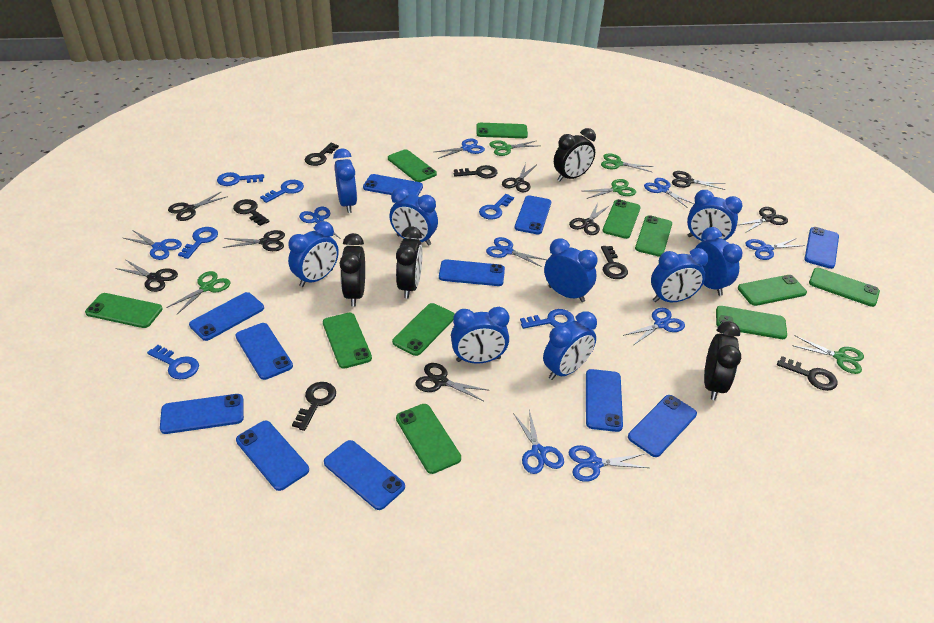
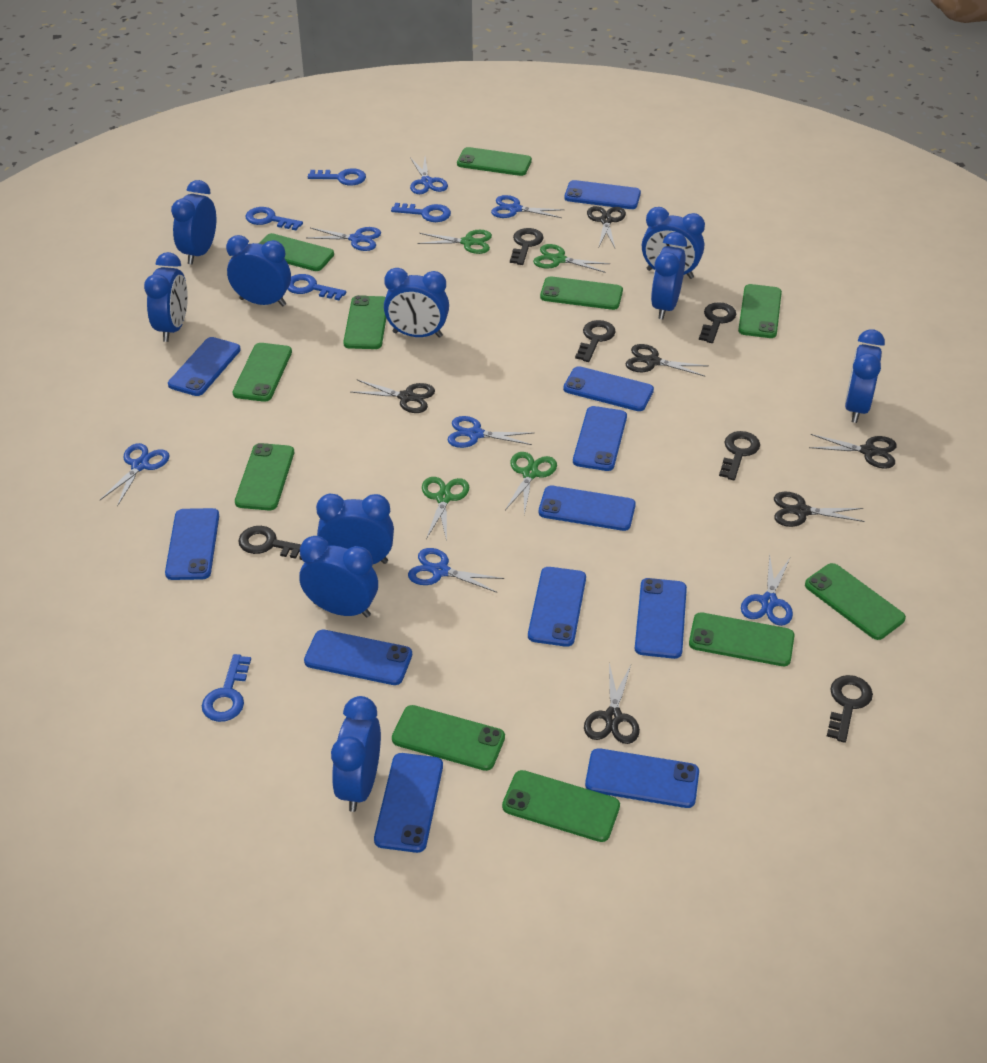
black clock: 4 -> 0
black scissors: 8 -> 6
blue clock: 9 -> 10
blue key: 6 -> 5
blue scissors: 9 -> 7
green scissors: 5 -> 4

